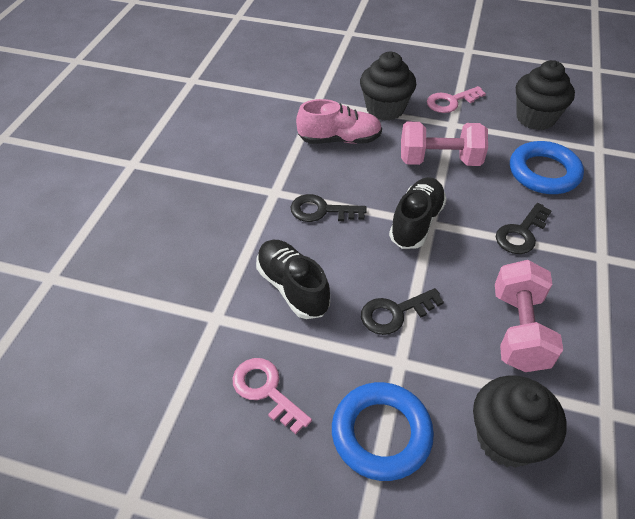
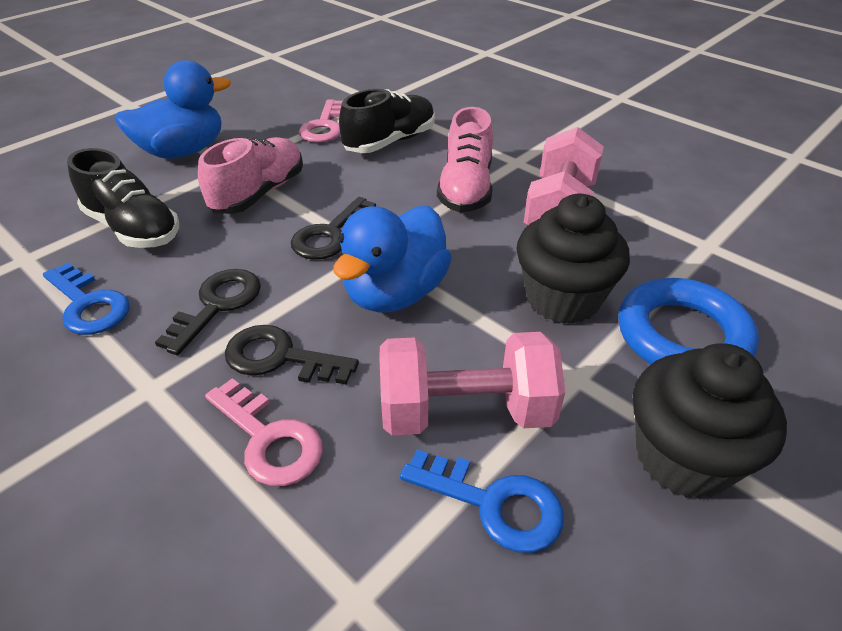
black cupcake: 3 -> 2
blue duck: 0 -> 2
blue key: 0 -> 2
blue ring: 2 -> 1
pink shoe: 1 -> 2

